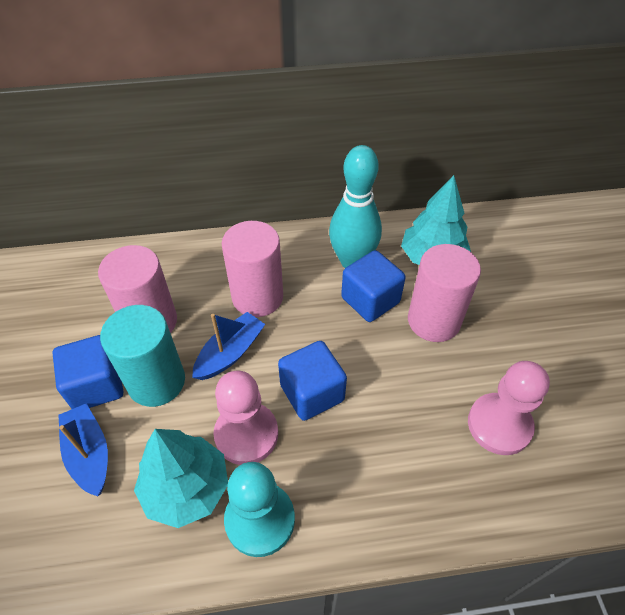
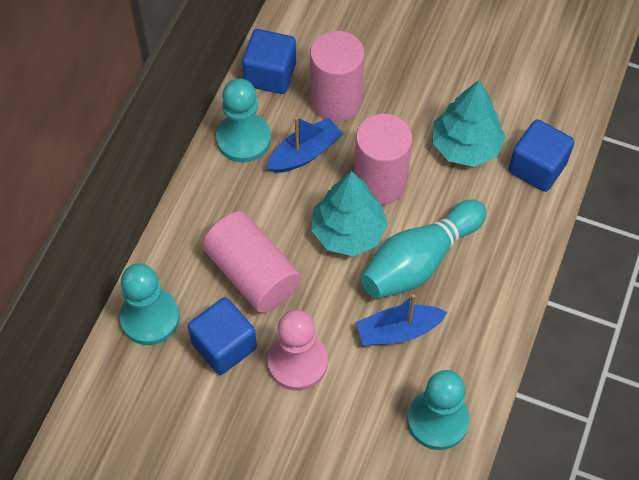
pink pawn: 2 -> 1
turquoise cylinder: 1 -> 0
turquoise pawn: 1 -> 3

